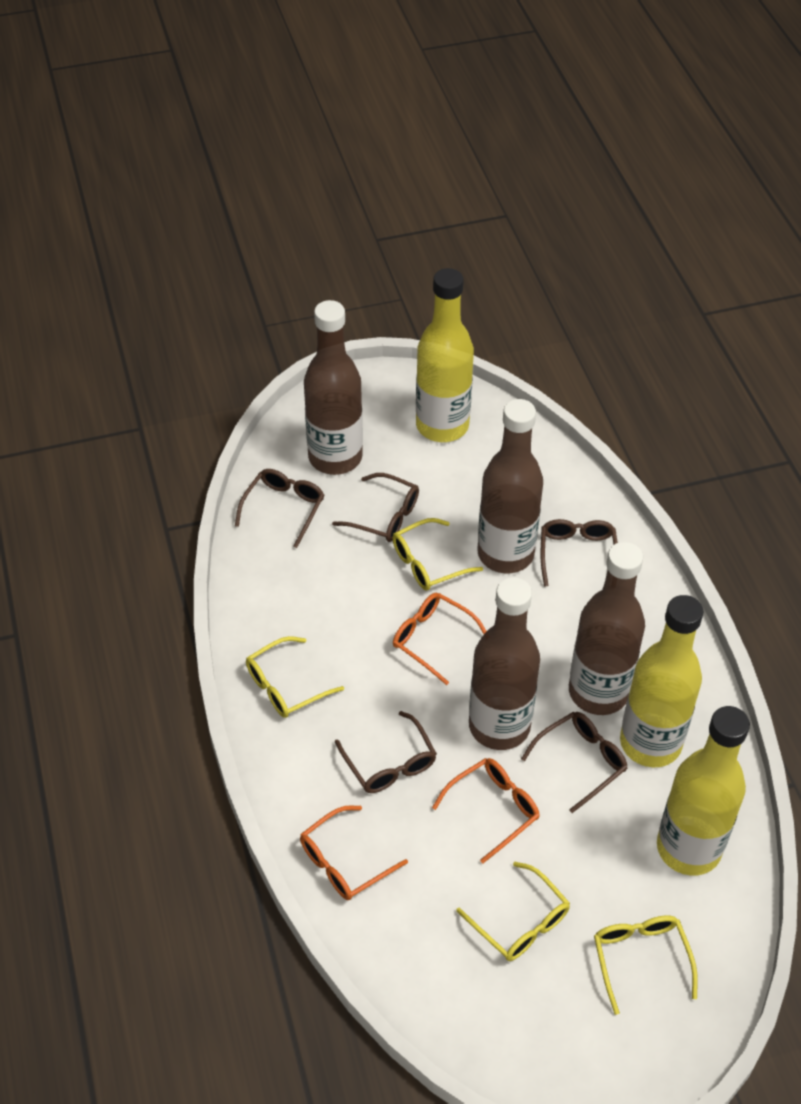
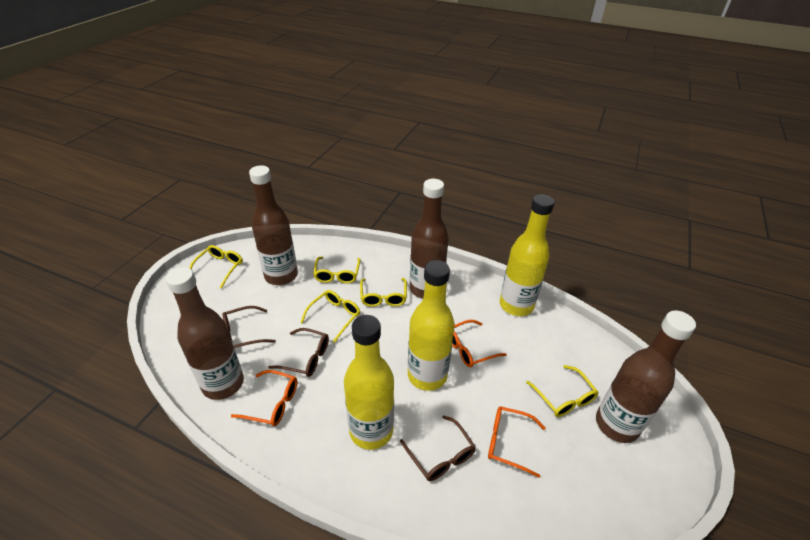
brown glasses: 5 -> 3
yellow glasses: 4 -> 5

